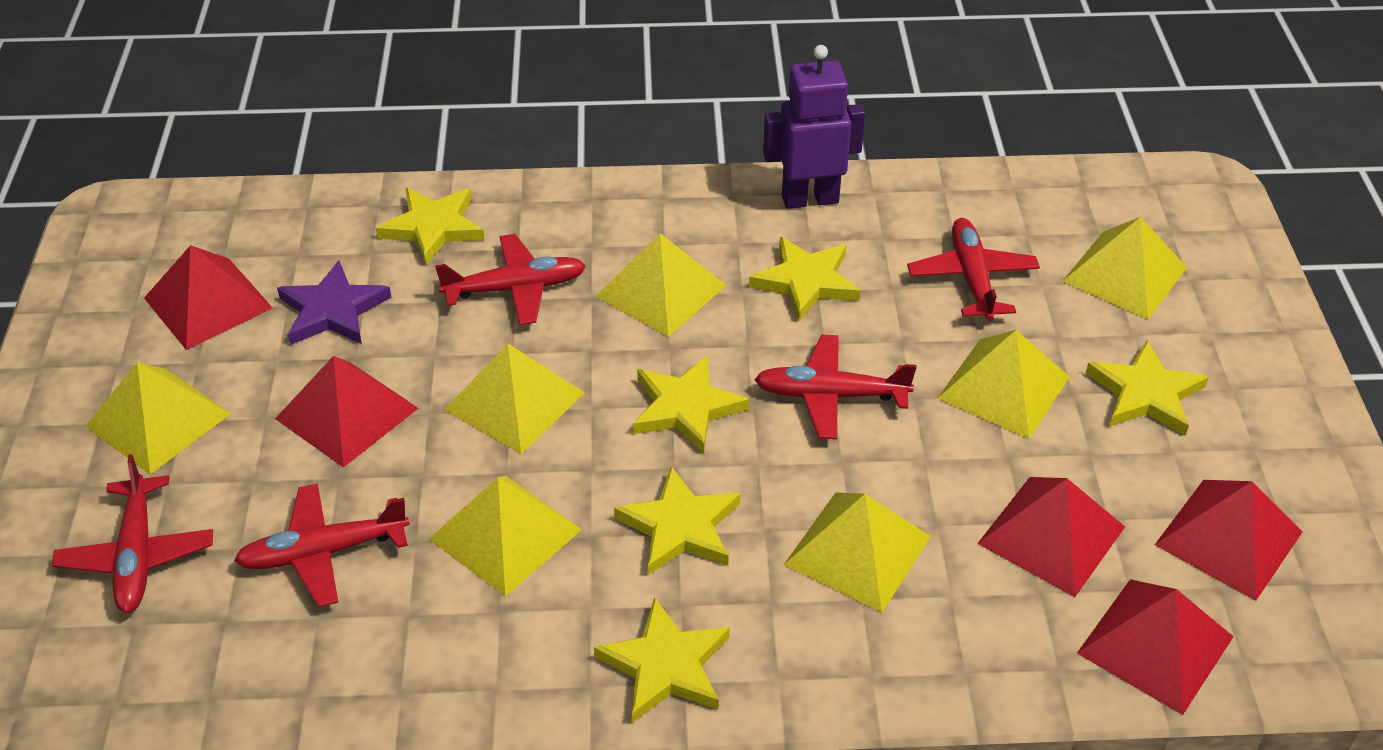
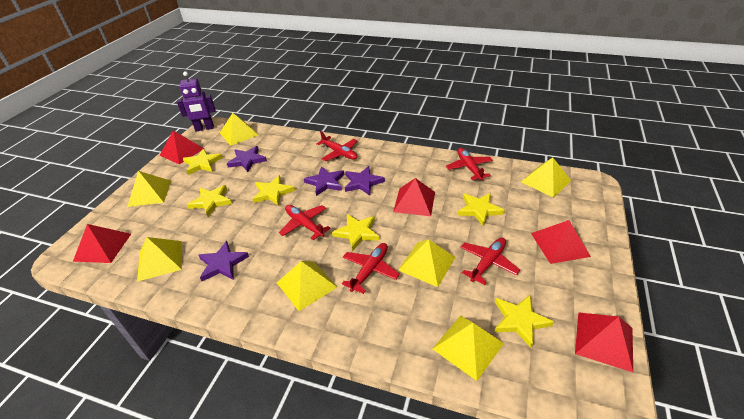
purple star: 1 -> 4

